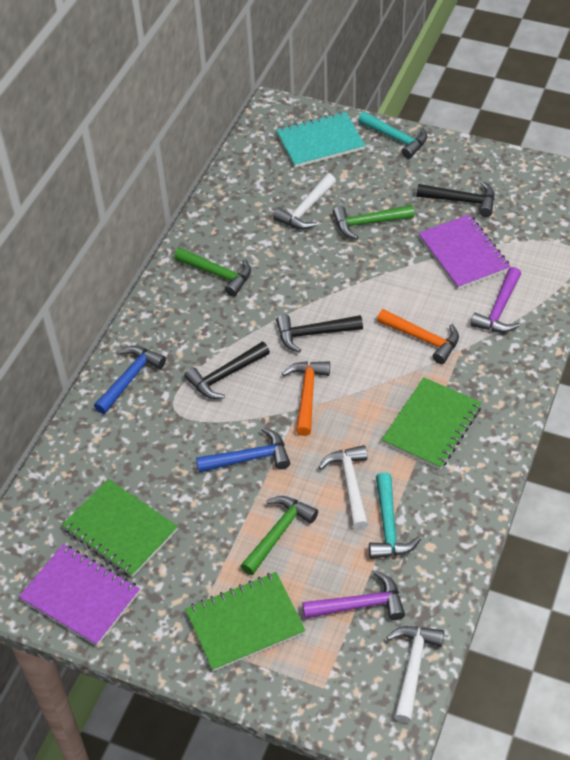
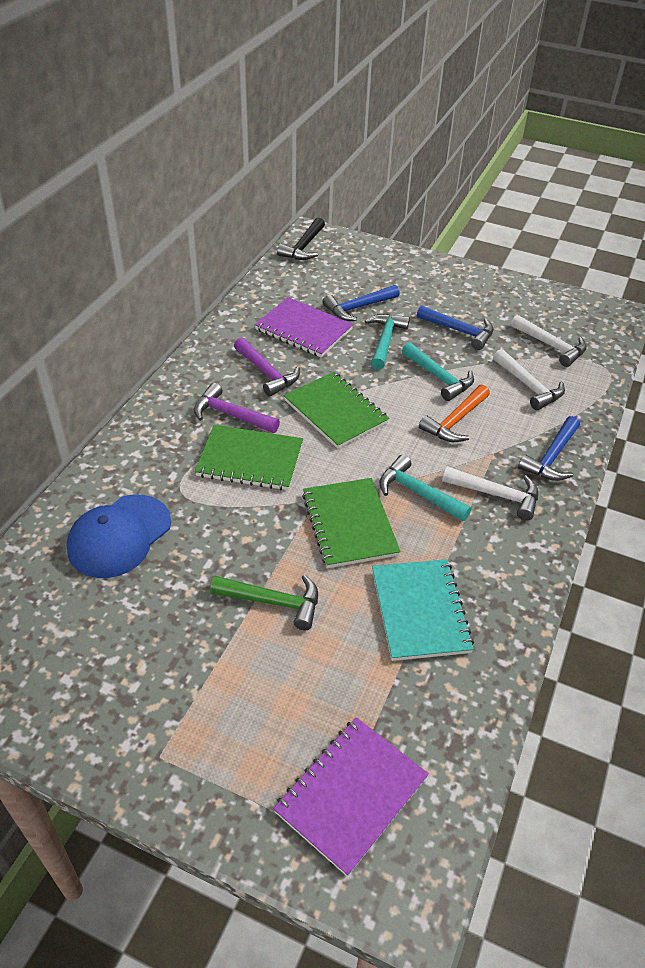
black hammer: 3 -> 1
blue cap: 0 -> 1
blue hammer: 2 -> 3
green hammer: 3 -> 1
orange hammer: 2 -> 1
turquoise hammer: 2 -> 3

